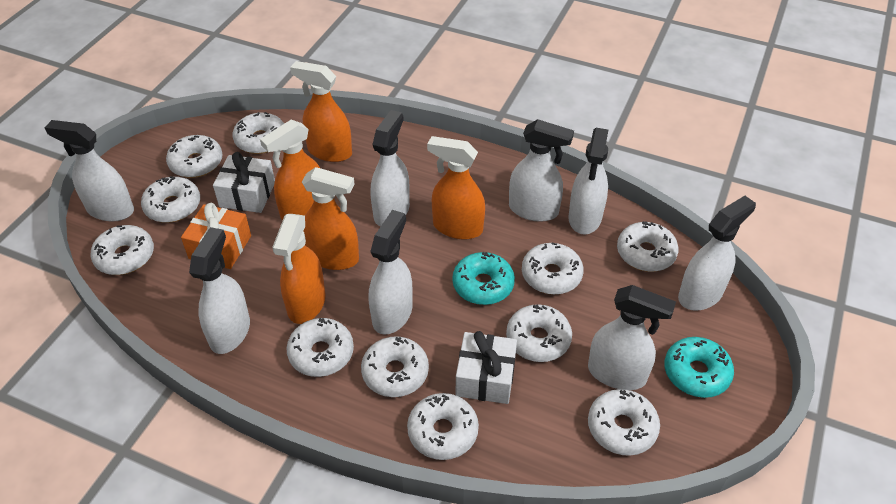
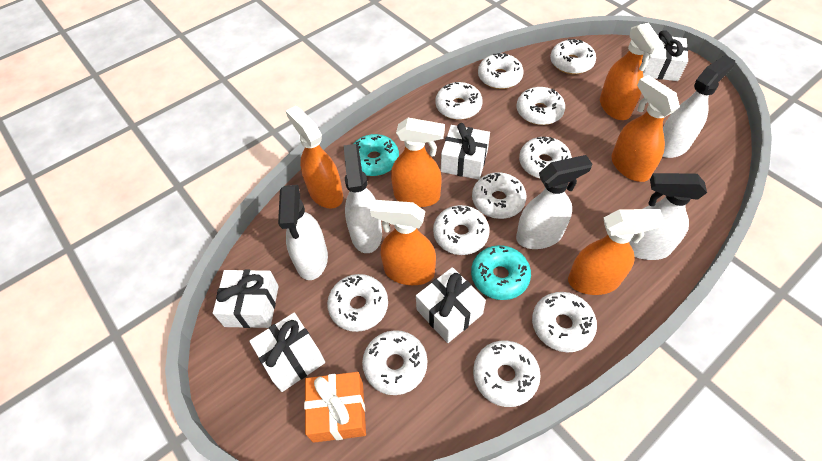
orange spray bottle: 5 -> 6
white gift: 2 -> 5
white spray bottle: 8 -> 5

